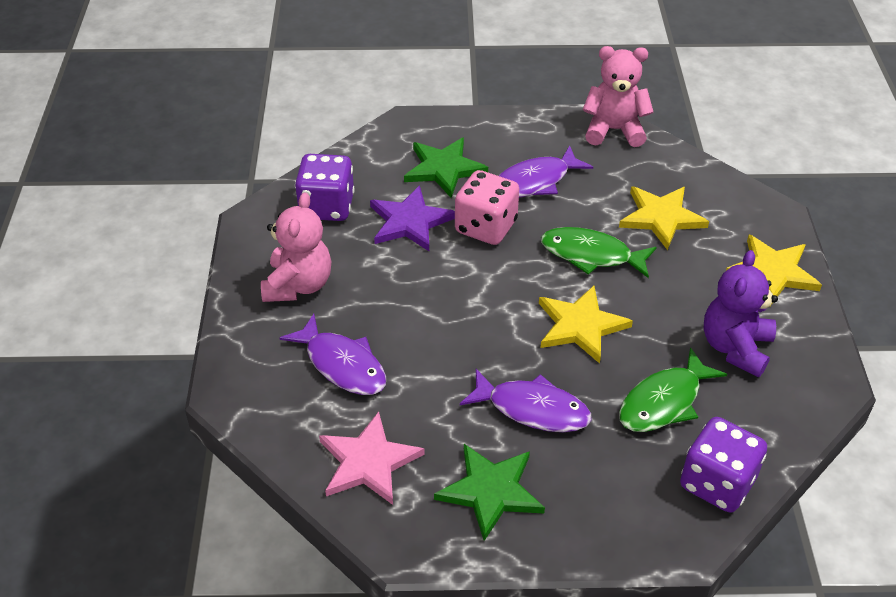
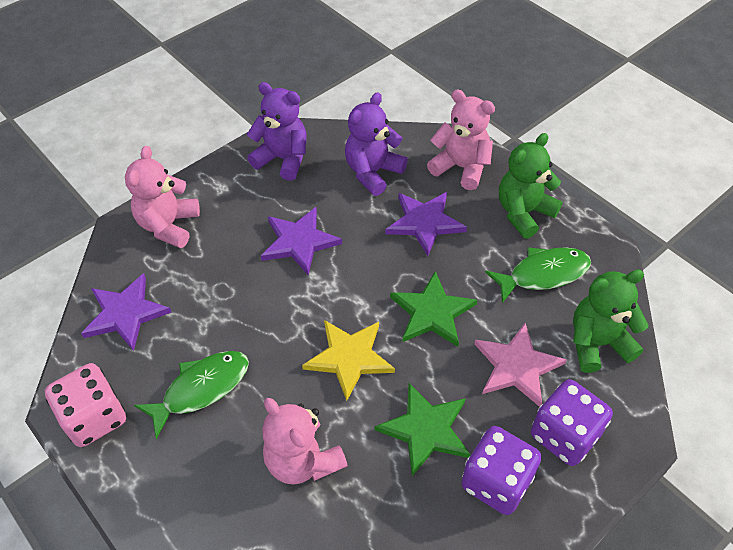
green teddy bear: 0 -> 2
pink teddy bear: 2 -> 3
purple fish: 3 -> 0
purple star: 1 -> 3
purple teddy bear: 1 -> 2
yellow star: 3 -> 1

